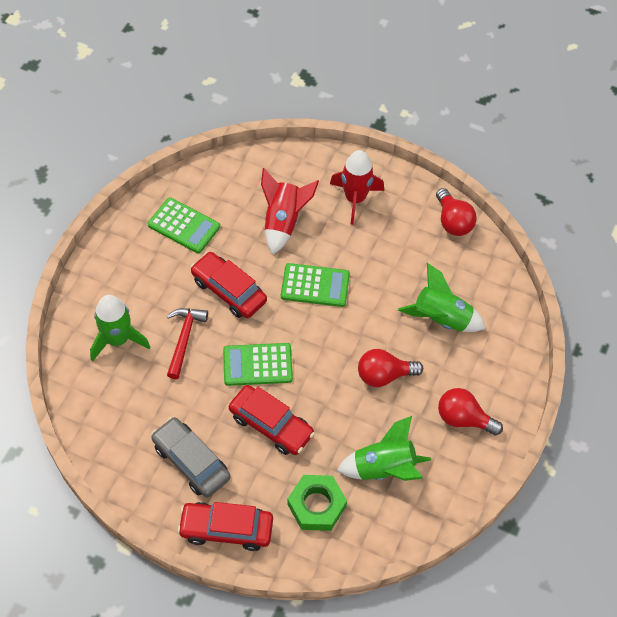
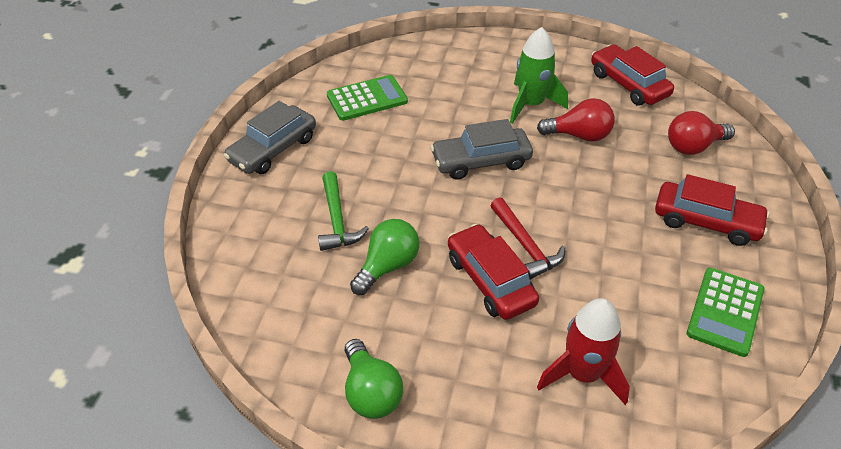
green calculator: 3 -> 2
green hammer: 0 -> 1
green light bulb: 0 -> 2
green nut: 1 -> 0
green rocket: 3 -> 1
grey car: 1 -> 2
red light bulb: 3 -> 2
red rocket: 2 -> 1

